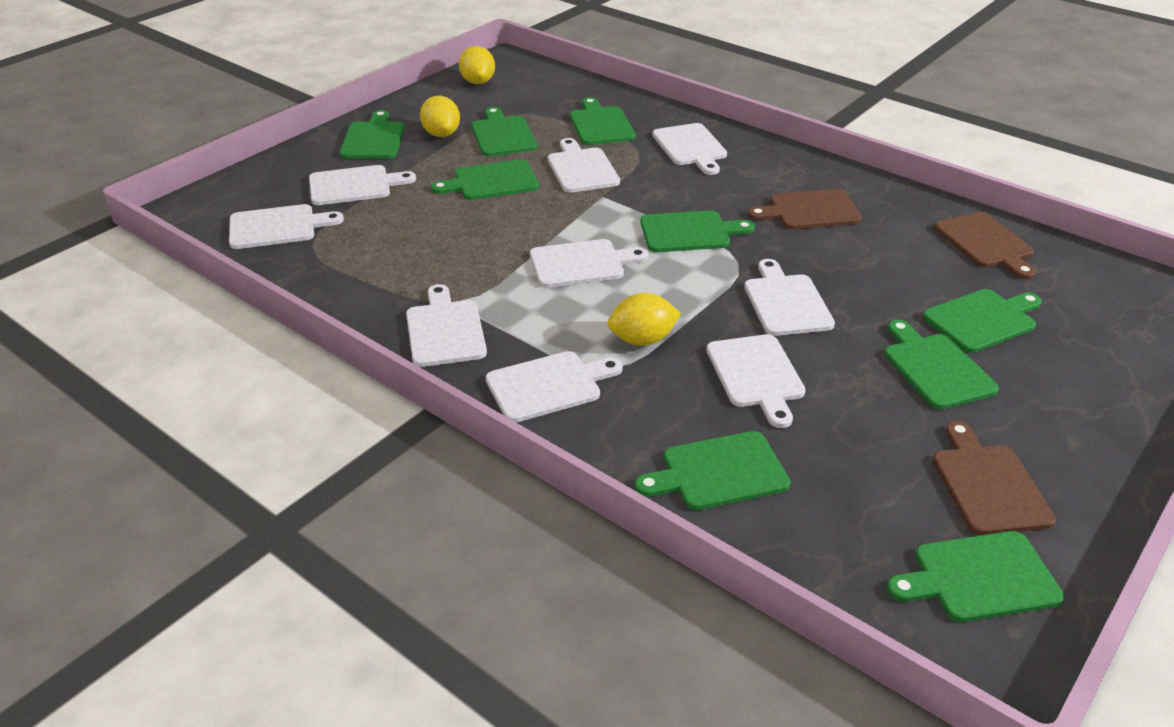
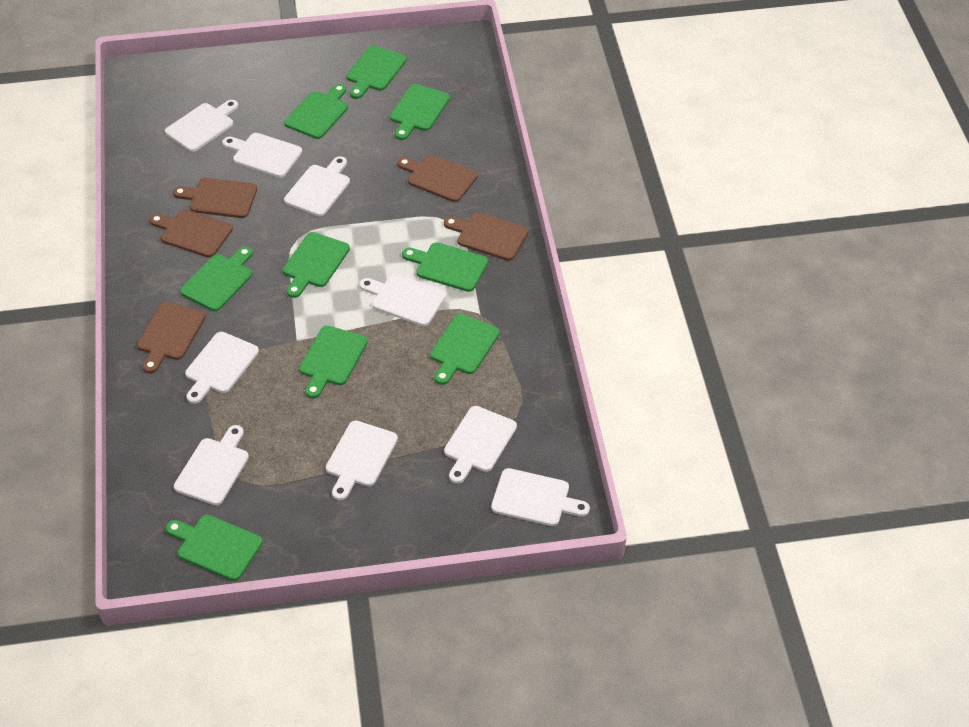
brown cutting board: 3 -> 5
yellow lemon: 3 -> 0

